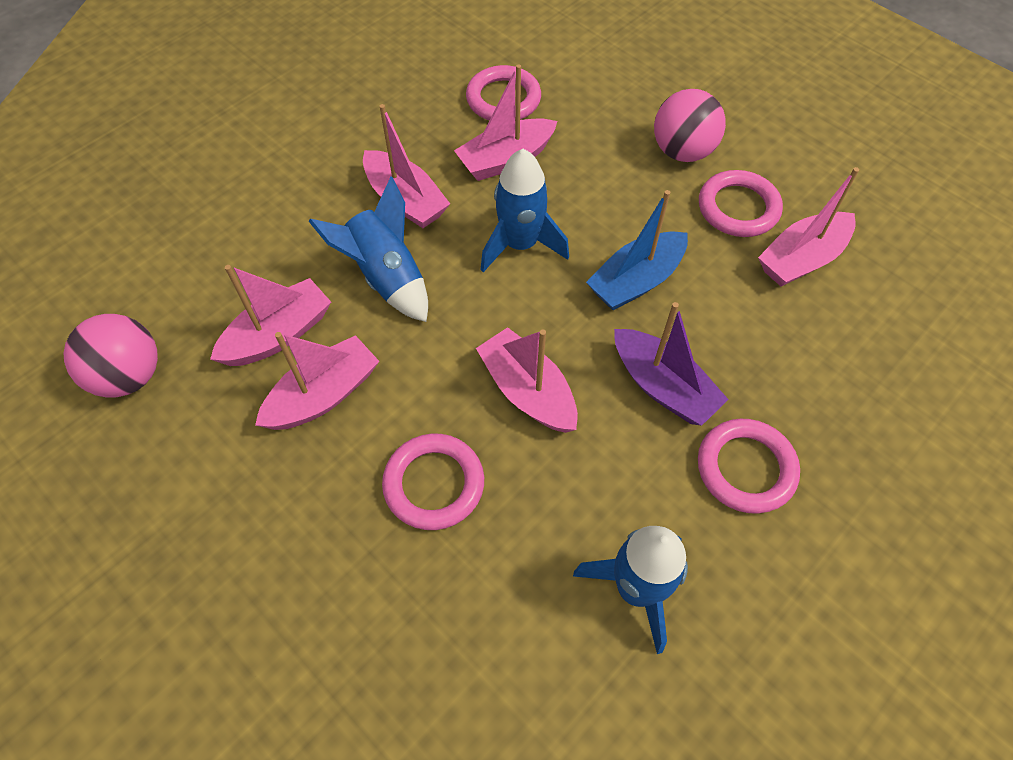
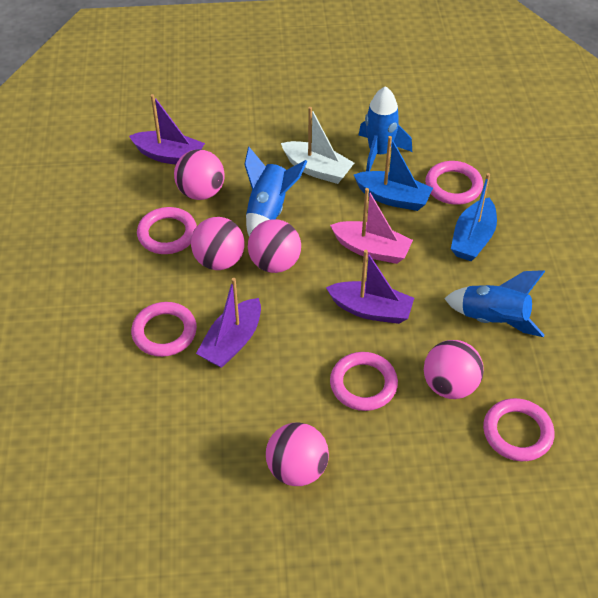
blue boat: 1 -> 2
pink ball: 2 -> 5
pink boat: 6 -> 1
pink ring: 4 -> 5
purple boat: 1 -> 3
white boat: 0 -> 1

